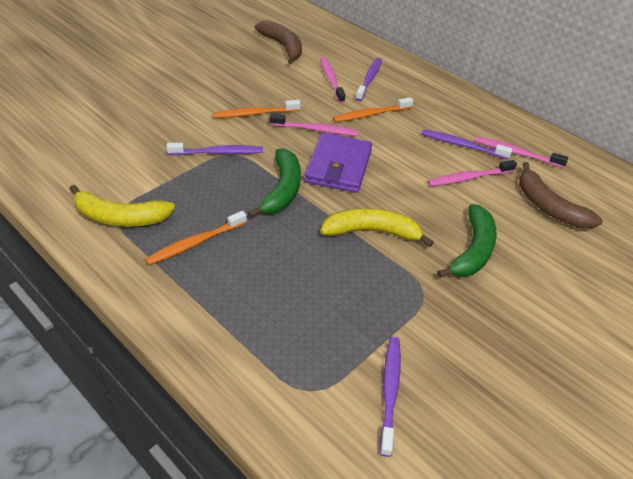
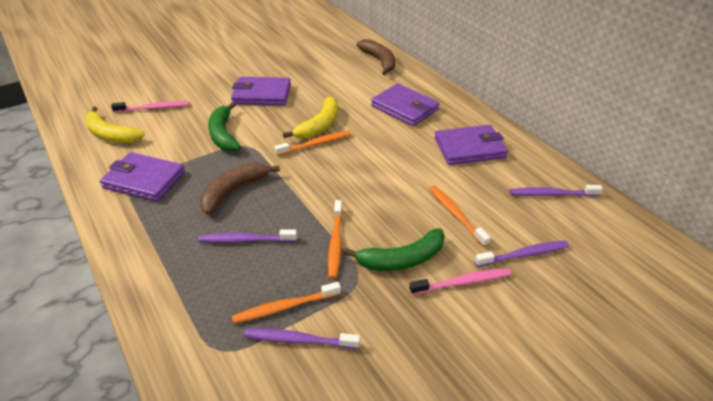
orange toothbrush: 3 -> 4
pink toothbrush: 4 -> 2
purple wallet: 1 -> 4

